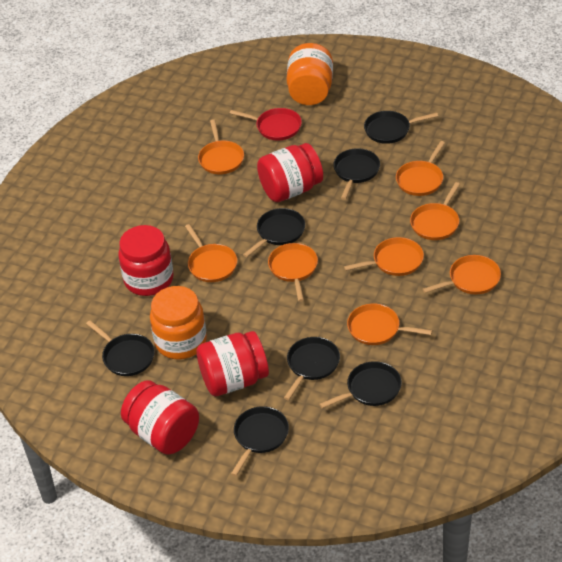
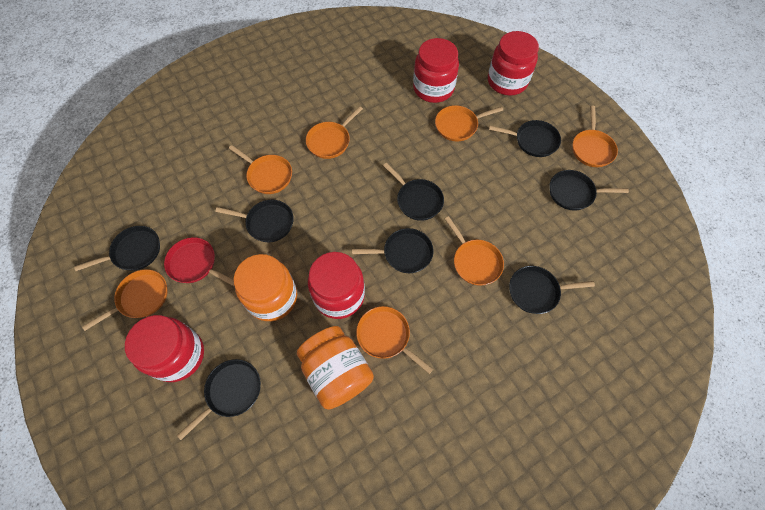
black pan: 7 -> 8
orange pan: 8 -> 7

